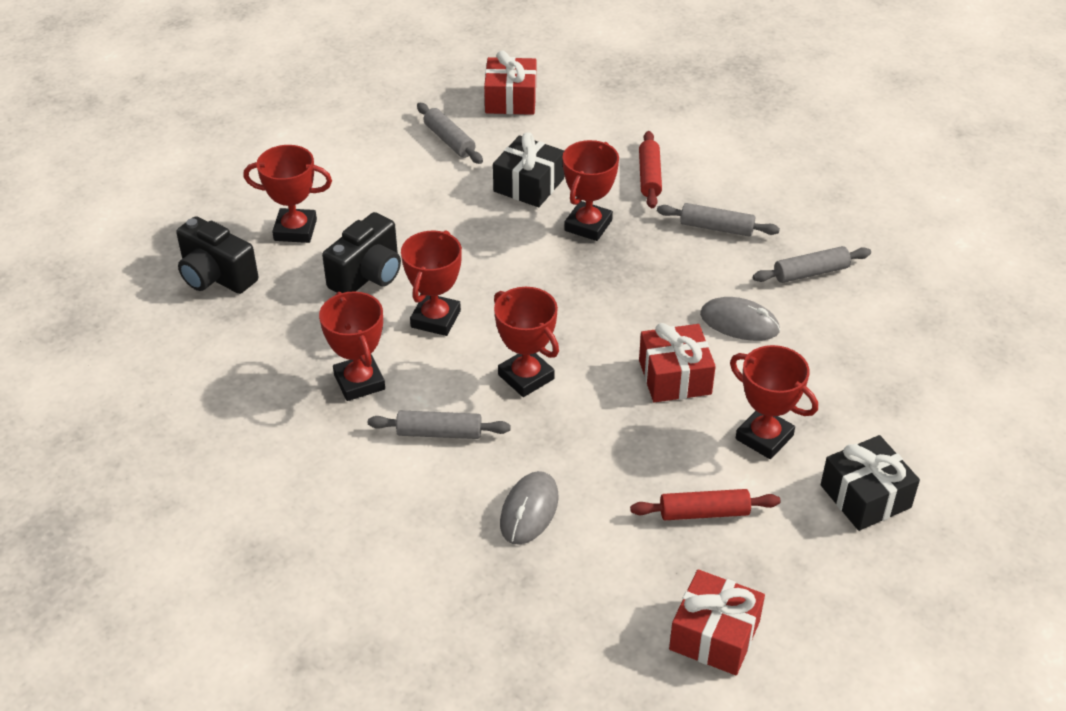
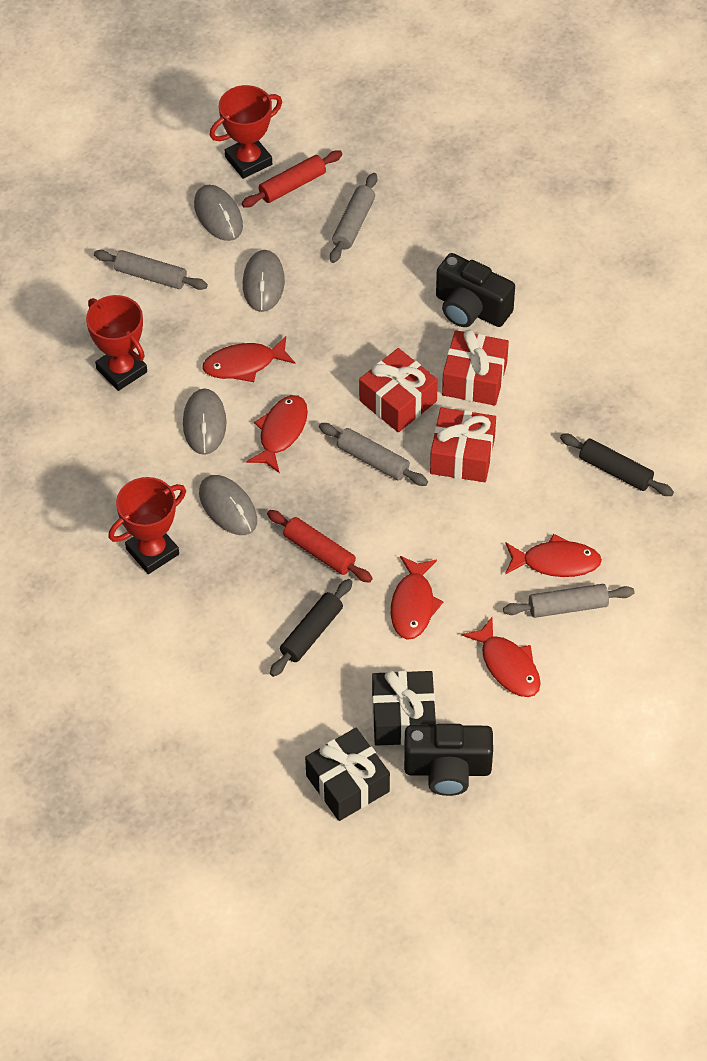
black rolling pin: 0 -> 2
grey mouse: 2 -> 4
red fish: 0 -> 5
red trophy: 6 -> 3

